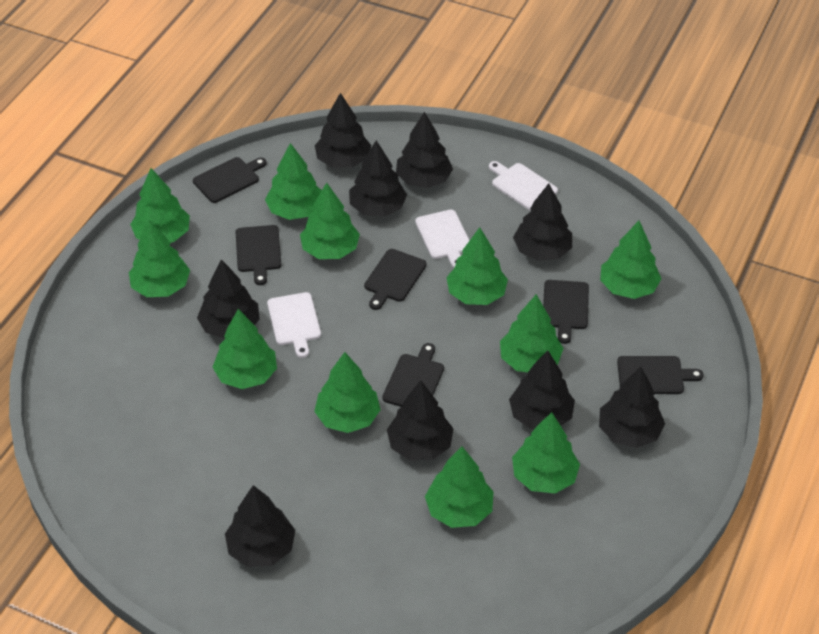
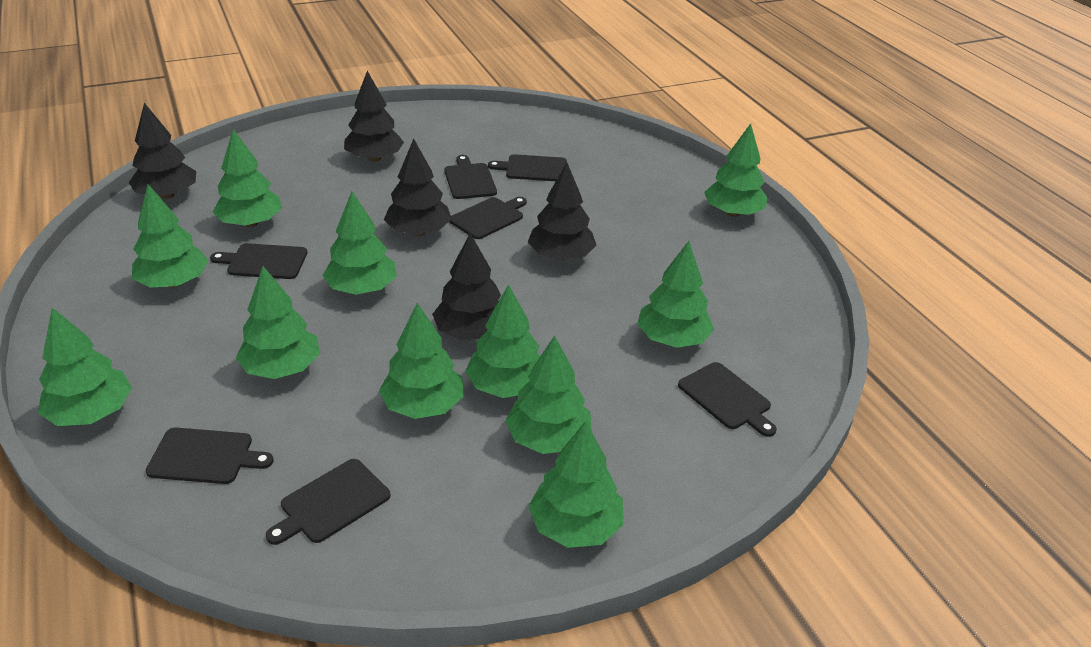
black cutting board: 6 -> 7
black tree: 9 -> 5
white cutting board: 3 -> 0

